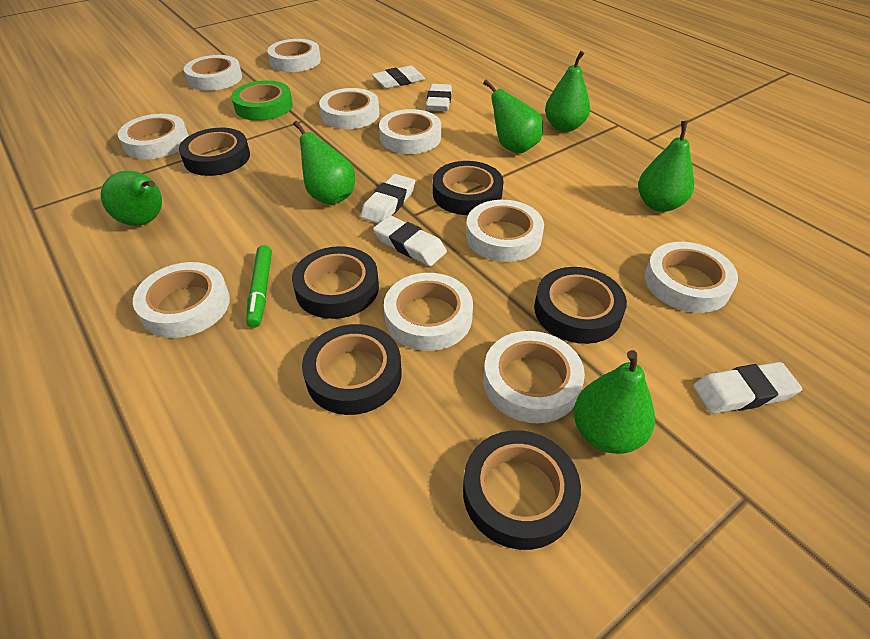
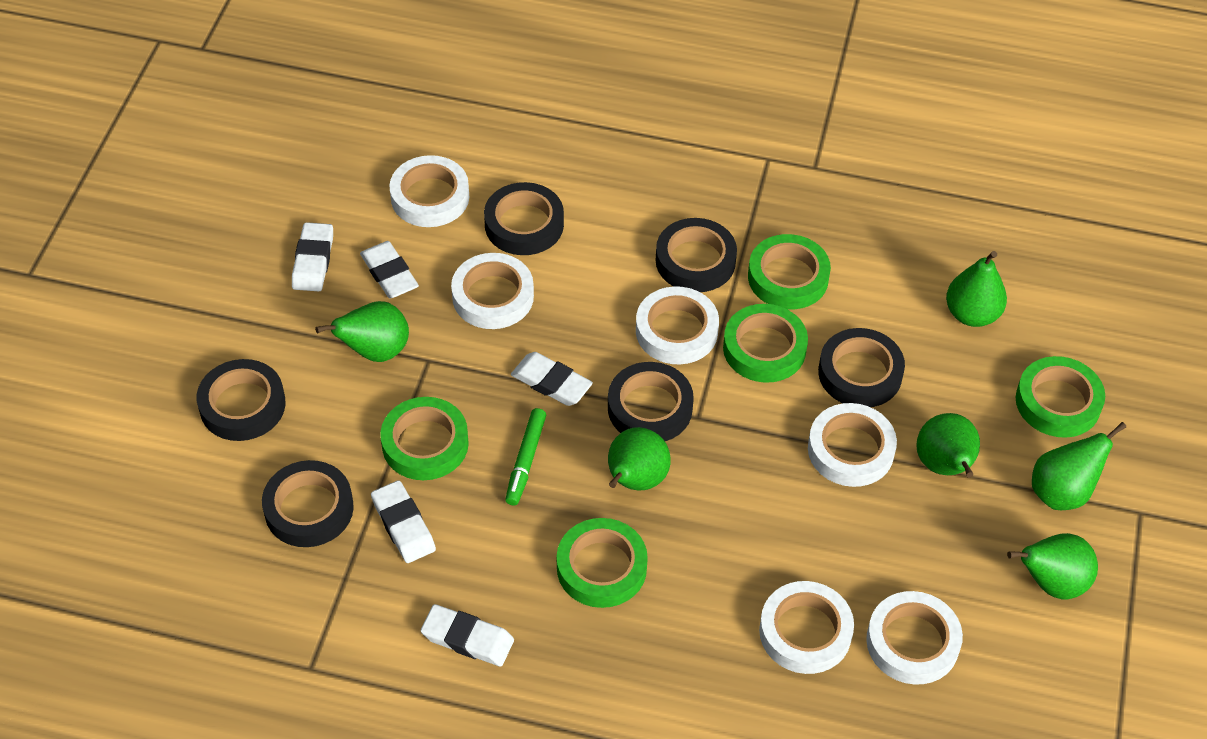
green tape: 1 -> 5
white tape: 10 -> 6

